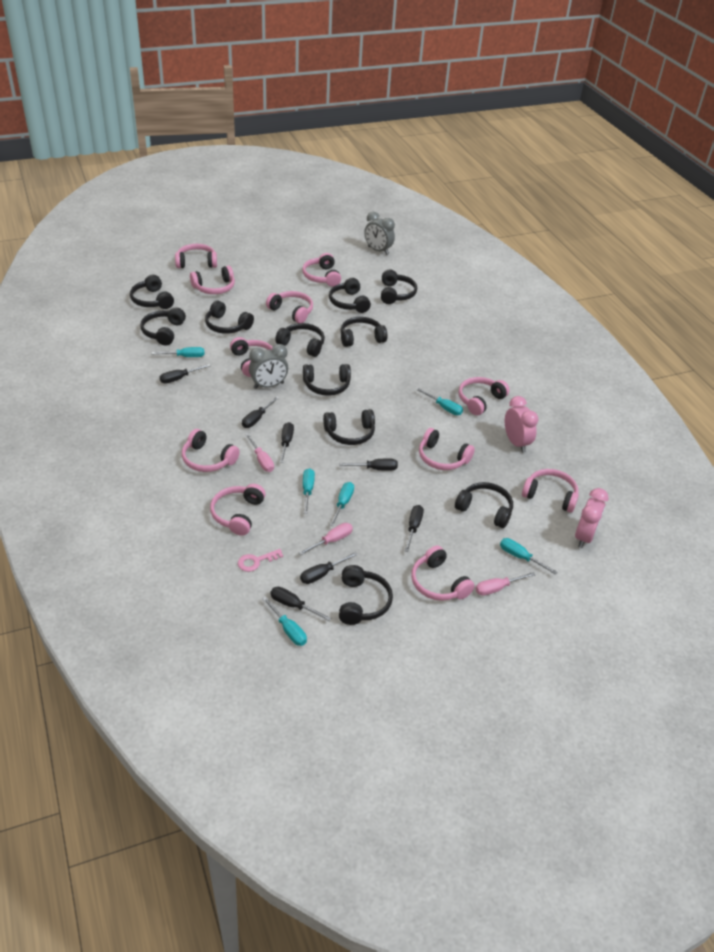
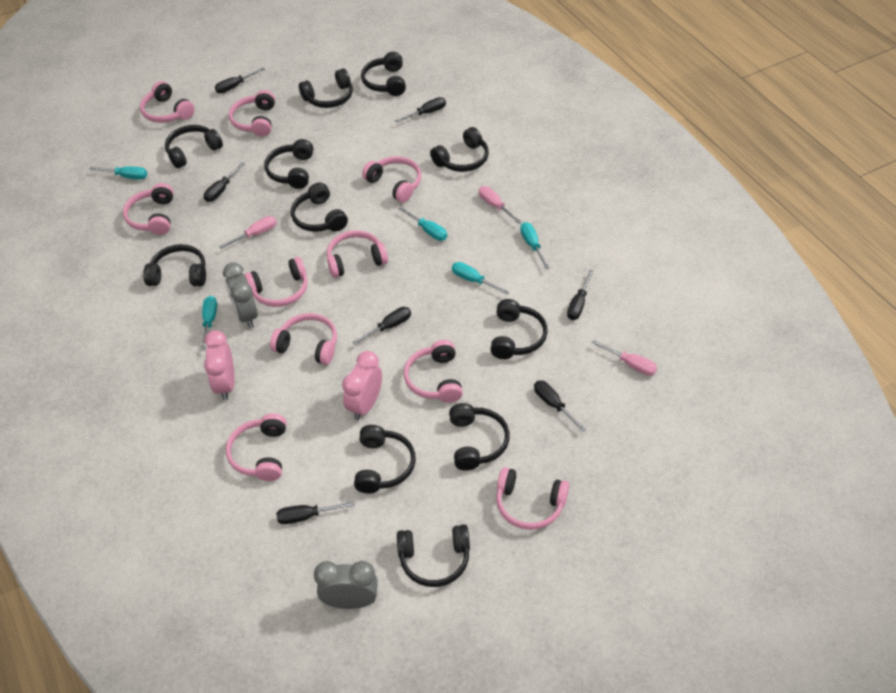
pink headphones: 11 -> 10
pink key: 1 -> 0
turquoise screwdriver: 6 -> 5

